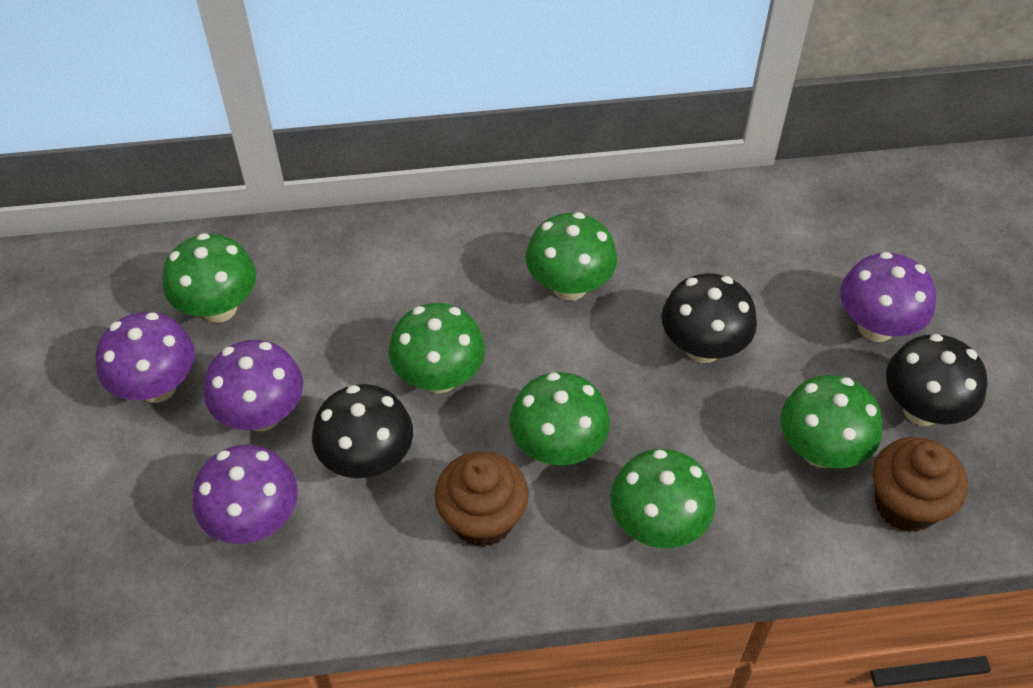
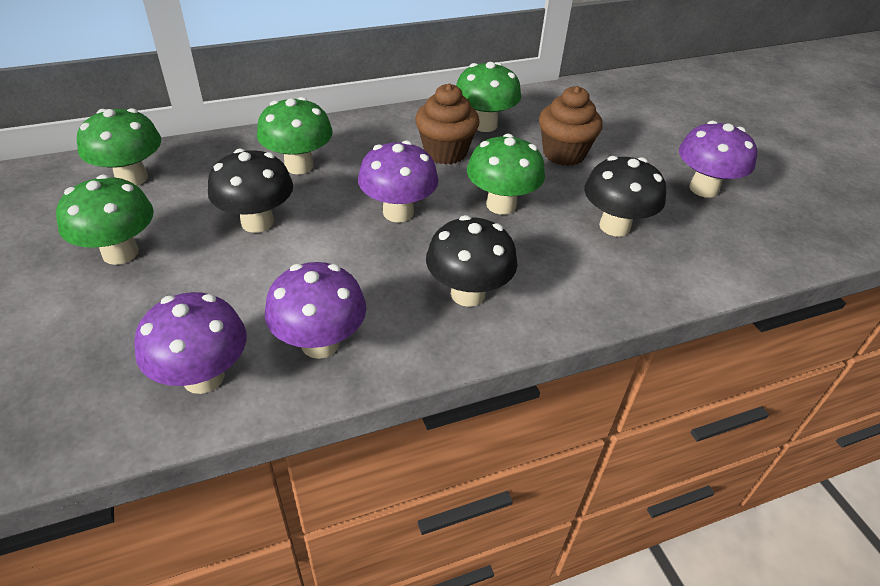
green mushroom: 6 -> 5

